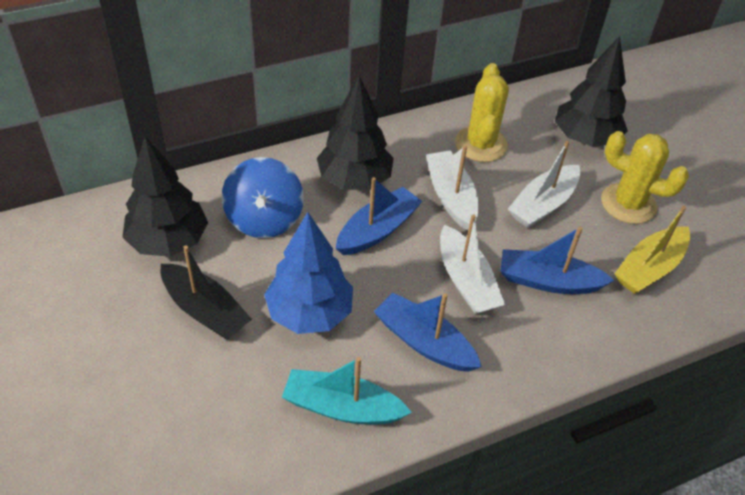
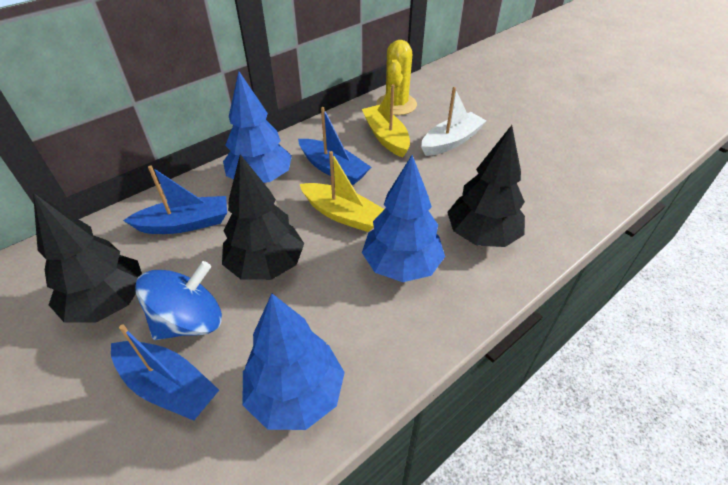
black boat: 1 -> 0
blue tree: 1 -> 3
turquoise boat: 1 -> 0
white boat: 3 -> 1
yellow boat: 1 -> 2
yellow cactus: 2 -> 1

